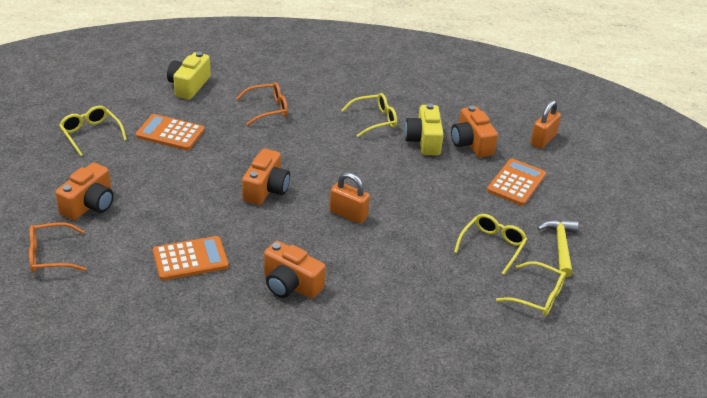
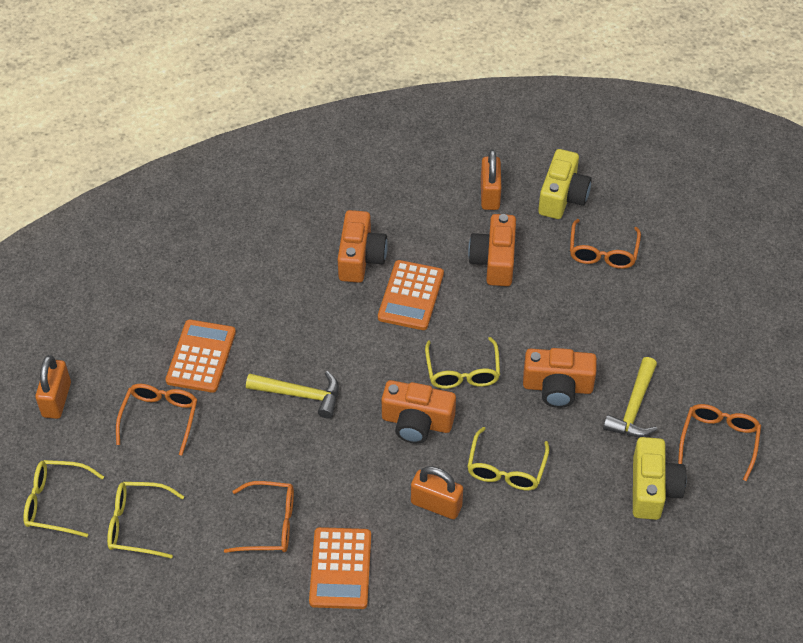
orange glasses: 2 -> 4
orange padlock: 2 -> 3
yellow hammer: 1 -> 2

